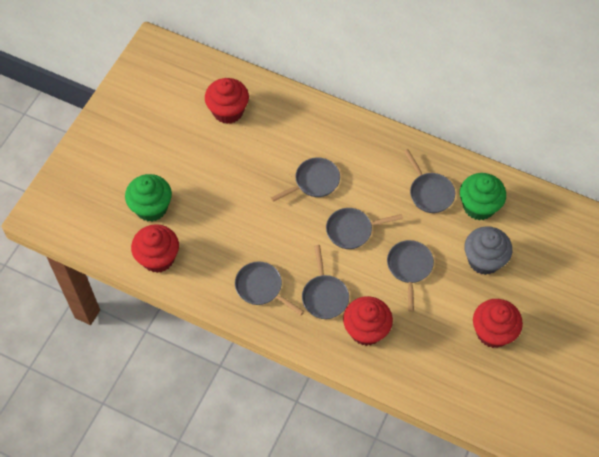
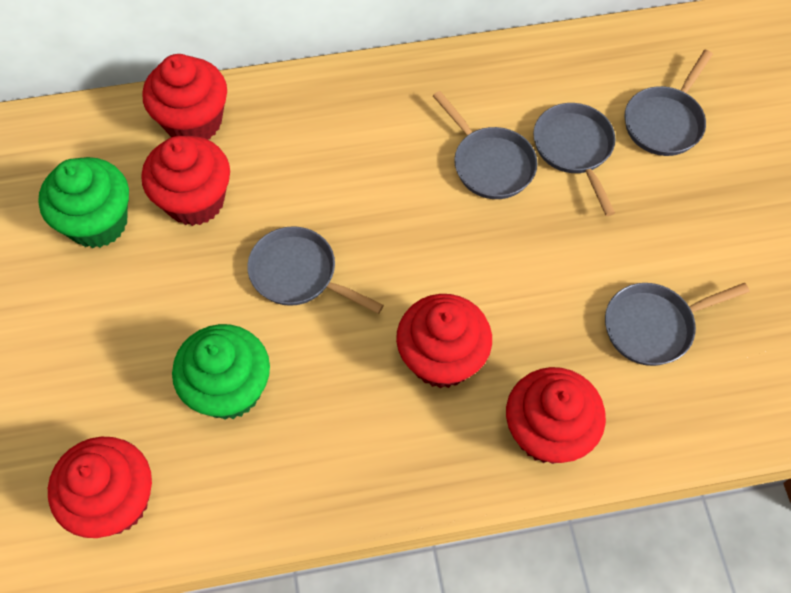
grey cupcake: 1 -> 0
grey pan: 6 -> 5
red cupcake: 4 -> 5

